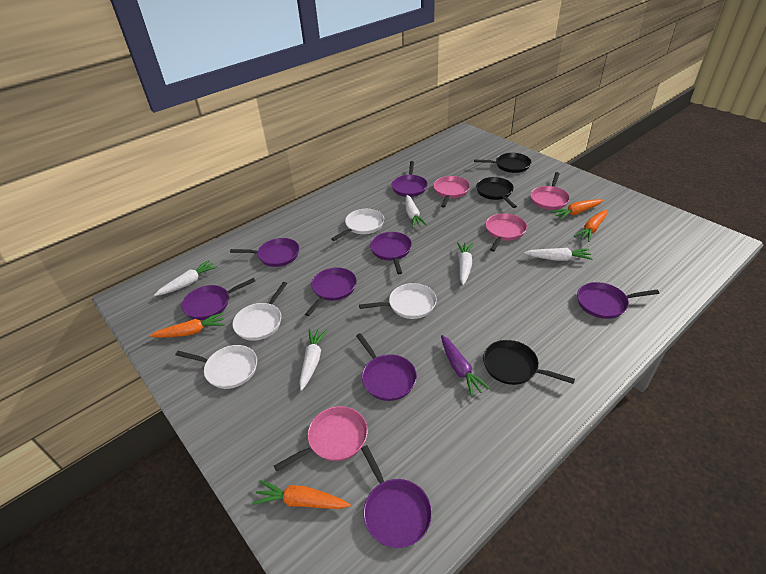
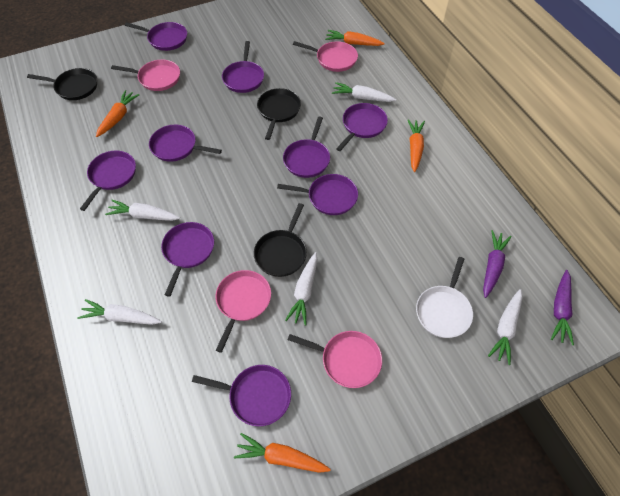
purple carrot: 1 -> 2
purple pan: 8 -> 9
white pan: 4 -> 1

